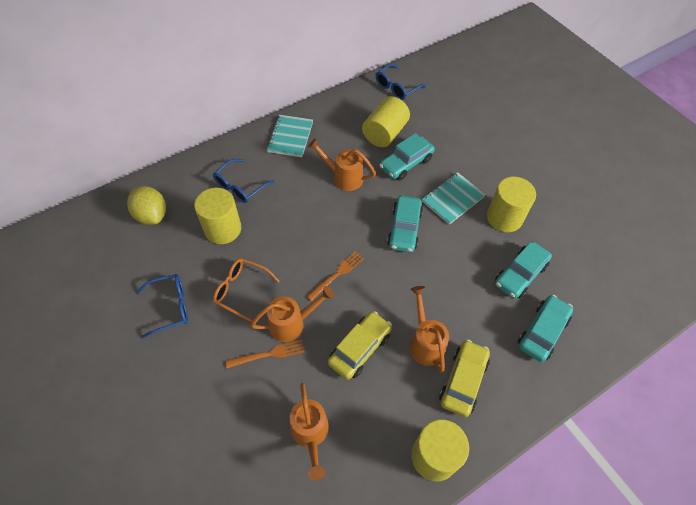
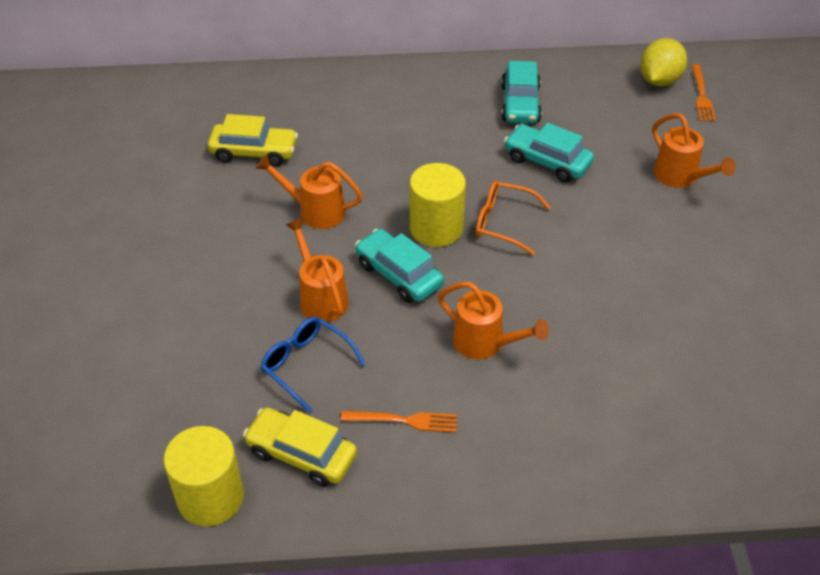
blue glasses: 3 -> 1
turquoise car: 4 -> 3
turquoise notebook: 2 -> 0
yellow cylinder: 4 -> 2

